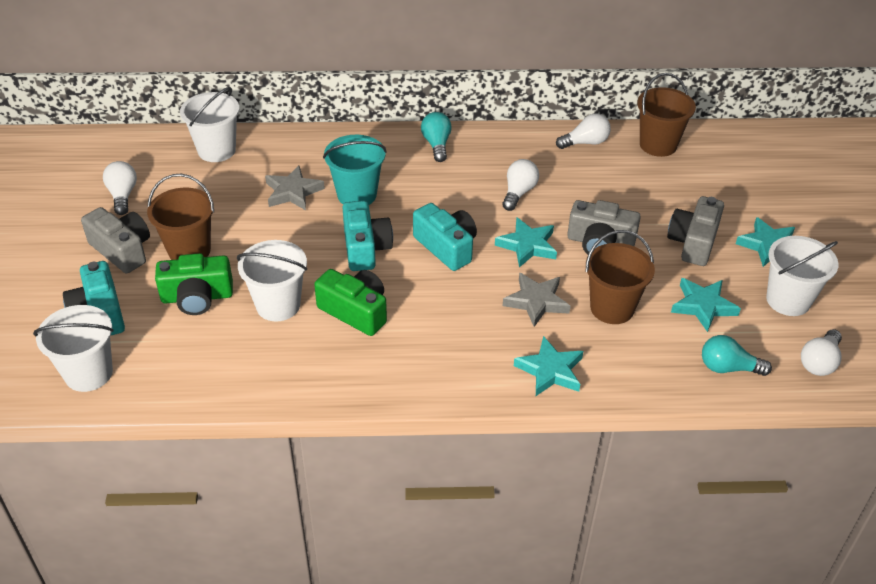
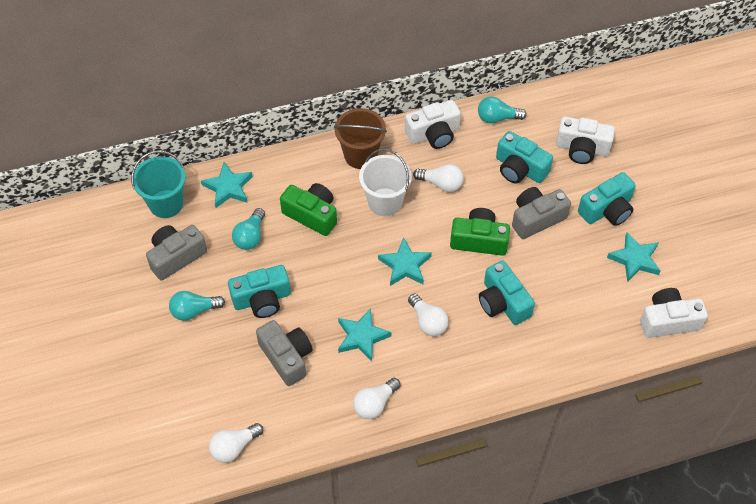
brown bucket: 3 -> 1
grey star: 2 -> 0
turquoise camera: 3 -> 4
turquoise light bulb: 2 -> 3
white bucket: 4 -> 1
white camera: 0 -> 3

